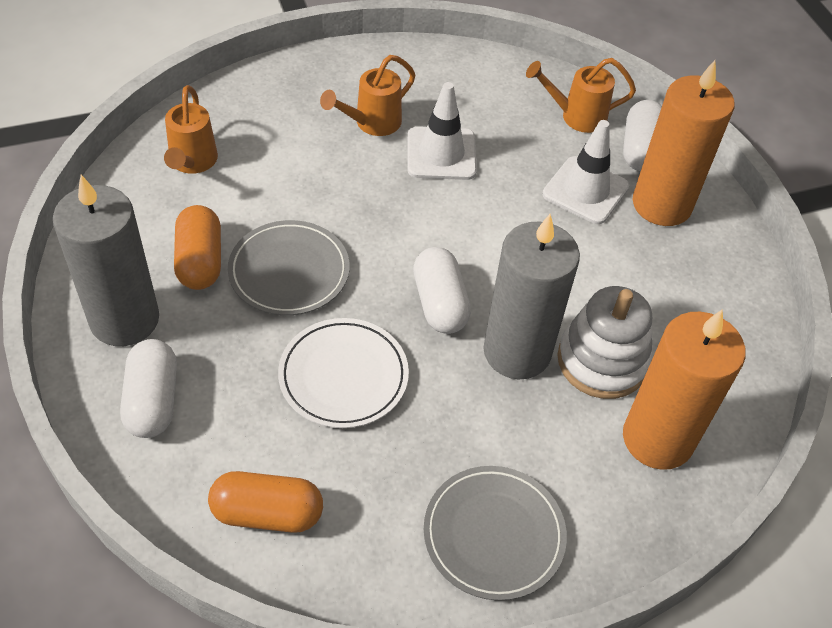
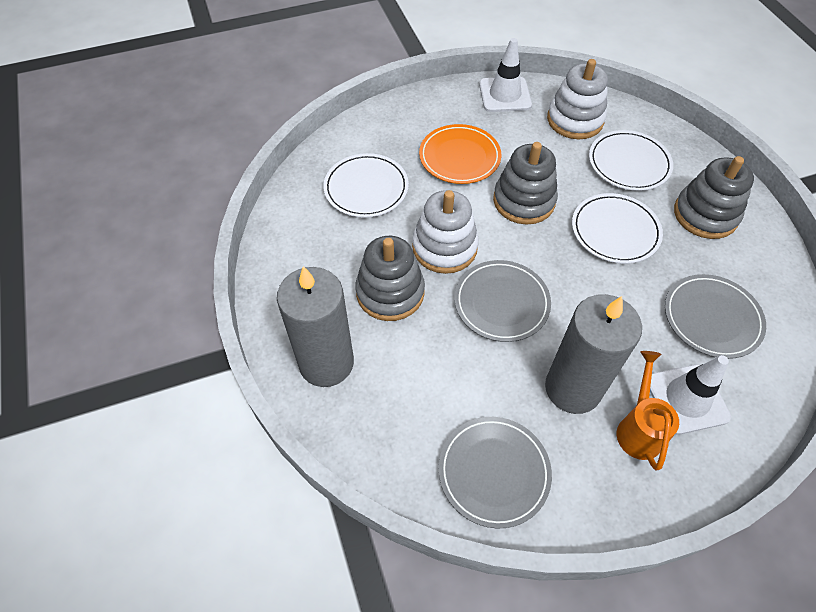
grey plate: 2 -> 3
grey stacking toy: 0 -> 3
orange candle: 2 -> 0
orange capsule: 2 -> 0
orange plate: 0 -> 1
orange watering can: 3 -> 1
white capsule: 3 -> 0
white plate: 1 -> 3
white stacking toy: 1 -> 2

